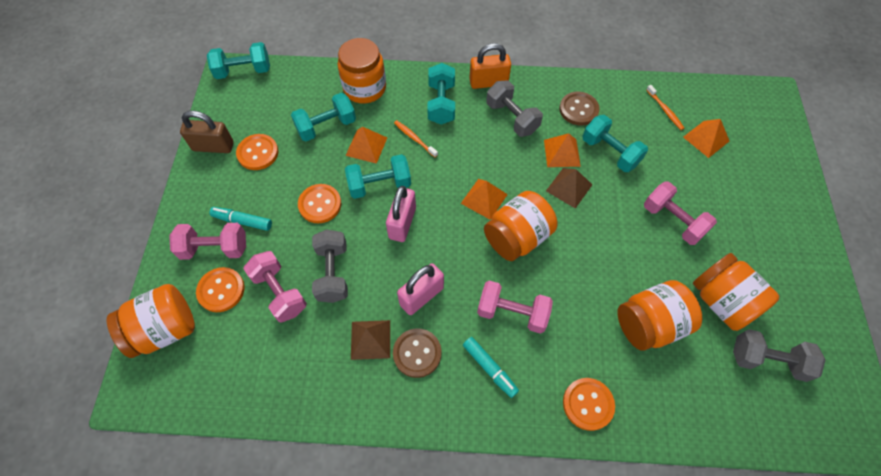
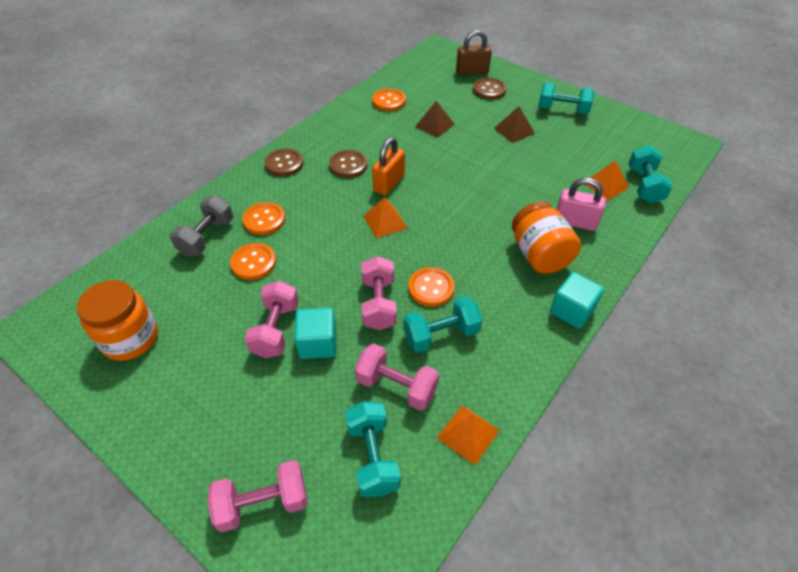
brown button: 2 -> 3
grey dumbbell: 3 -> 1
orange jar: 5 -> 2
orange pyramid: 4 -> 3
orange toothbrush: 2 -> 0
pink padlock: 2 -> 1
turquoise cube: 0 -> 2
turquoise dumbbell: 5 -> 4
turquoise marker: 2 -> 0

